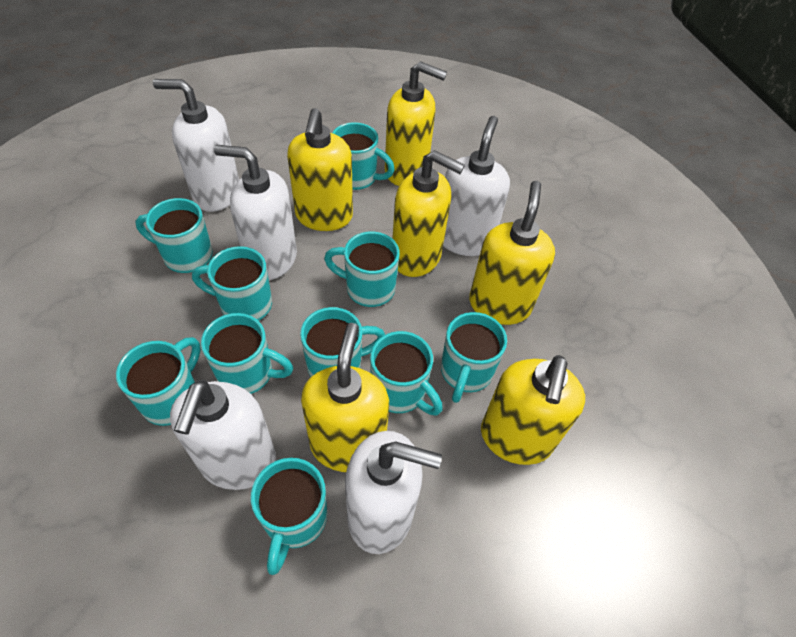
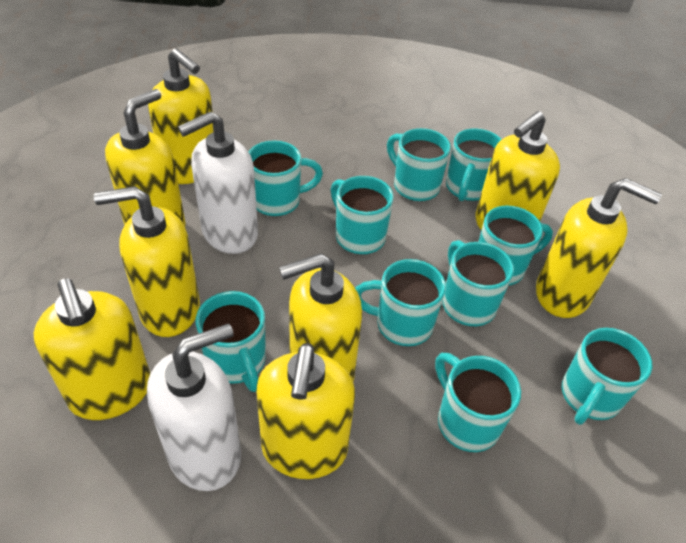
white soap dispenser: 5 -> 2
yellow soap dispenser: 6 -> 8

